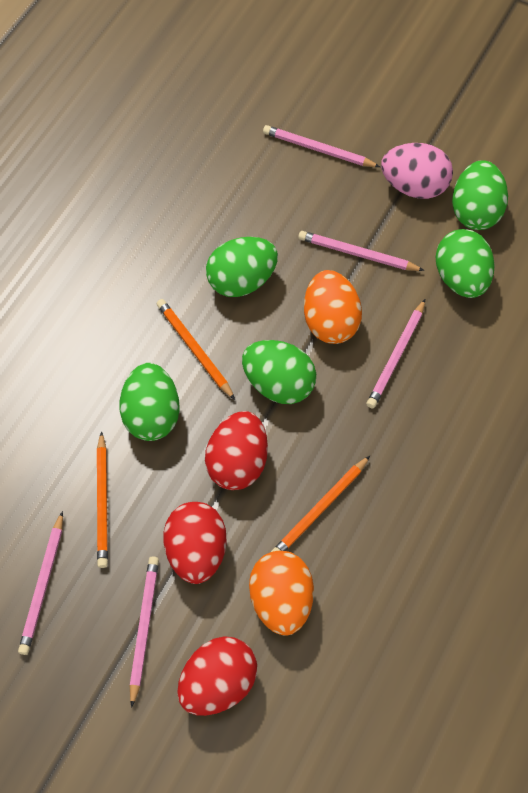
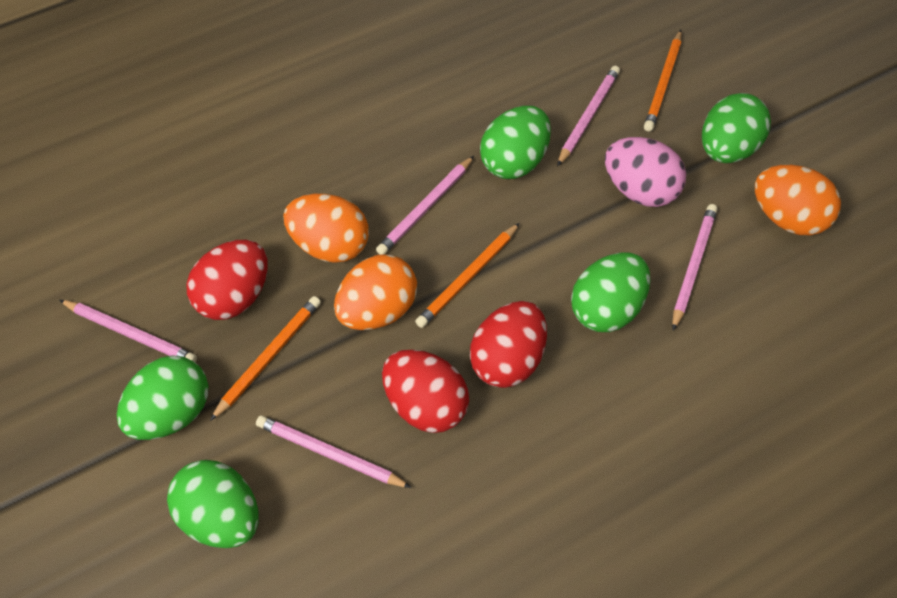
orange egg: 2 -> 3

